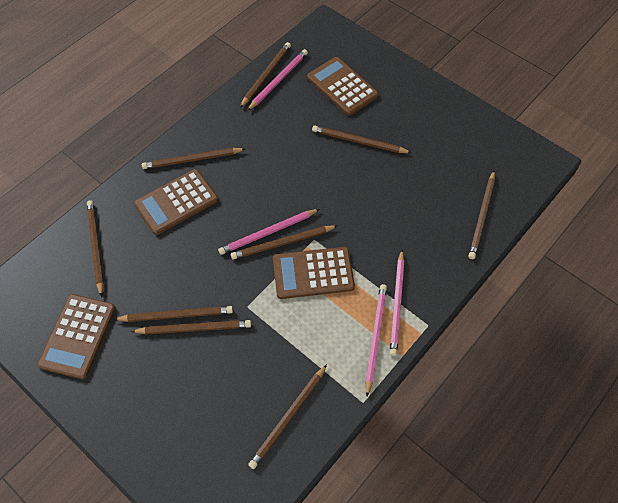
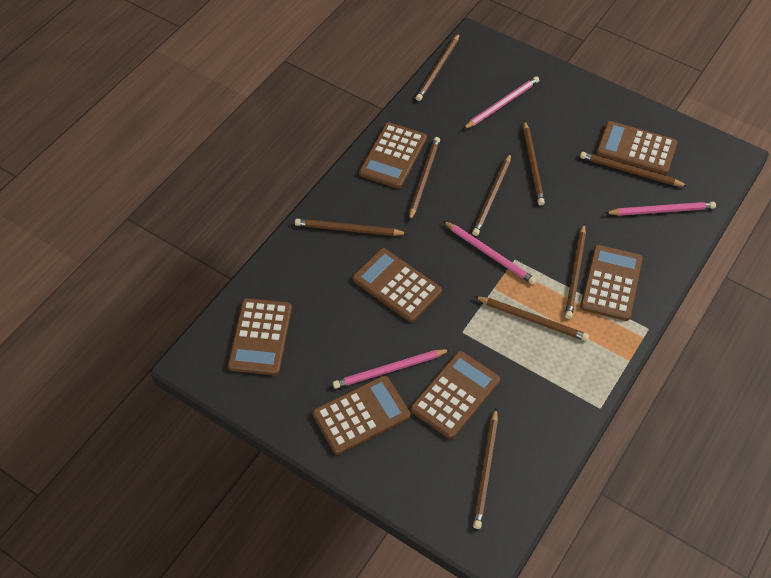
brown calculator: 4 -> 7

